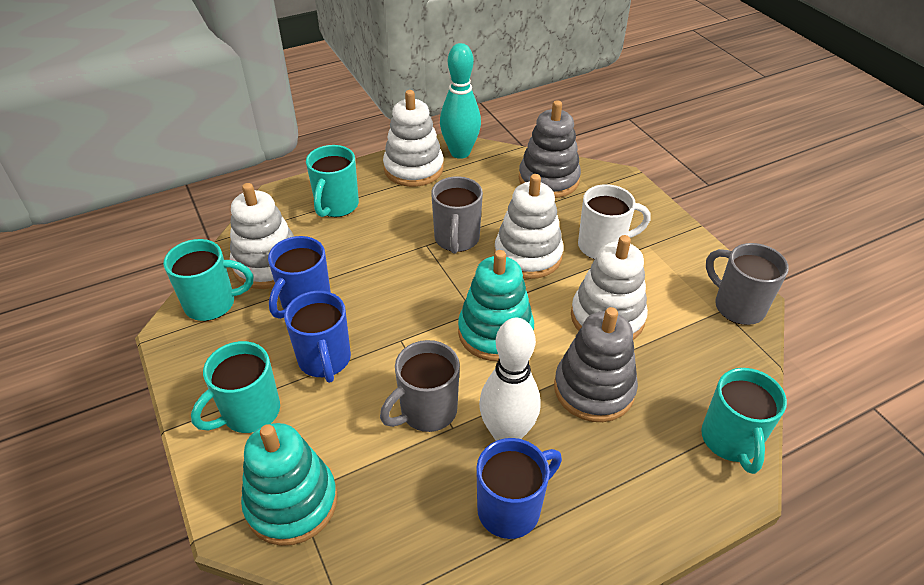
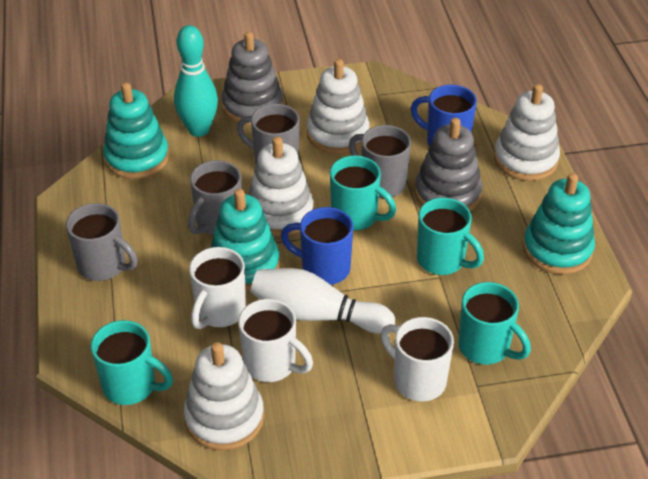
blue mug: 3 -> 2
grey mug: 3 -> 4
turquoise stacking toy: 2 -> 3
white mug: 1 -> 3

